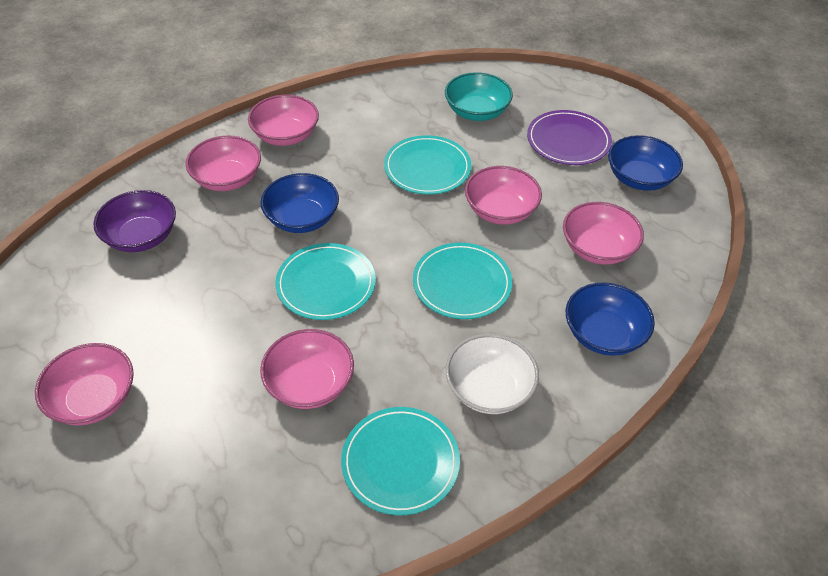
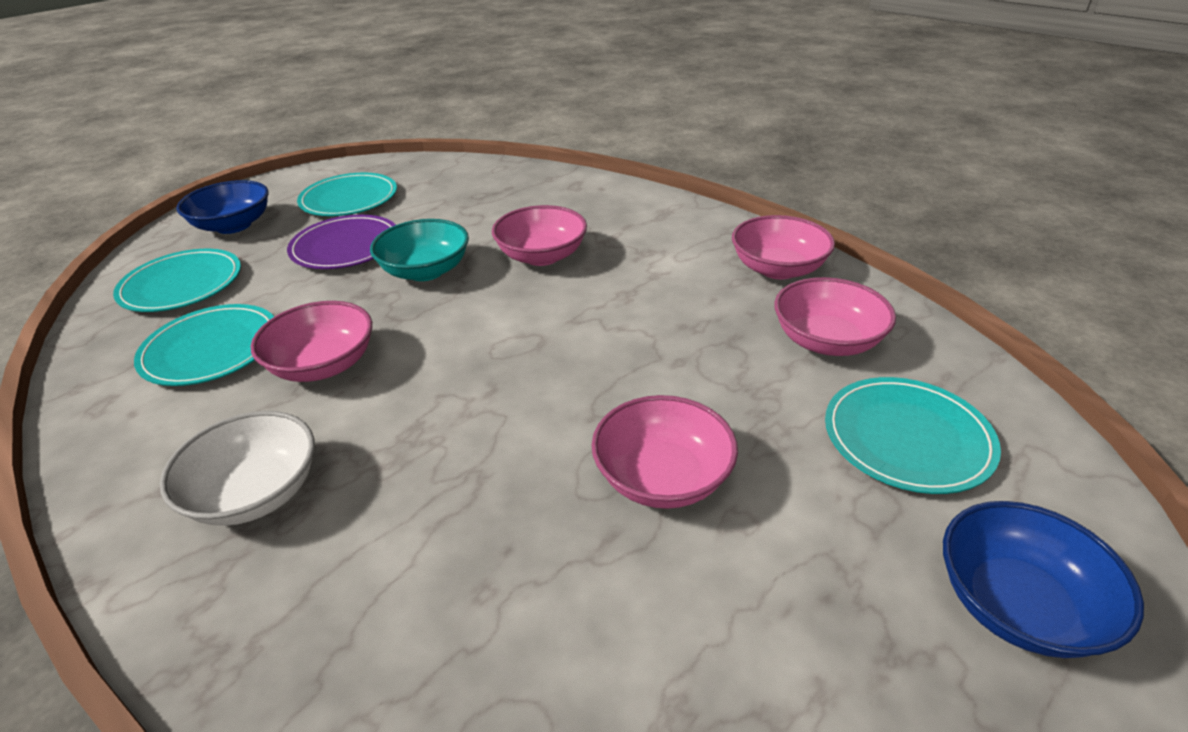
blue bowl: 3 -> 2
pink bowl: 6 -> 5
purple bowl: 1 -> 0

